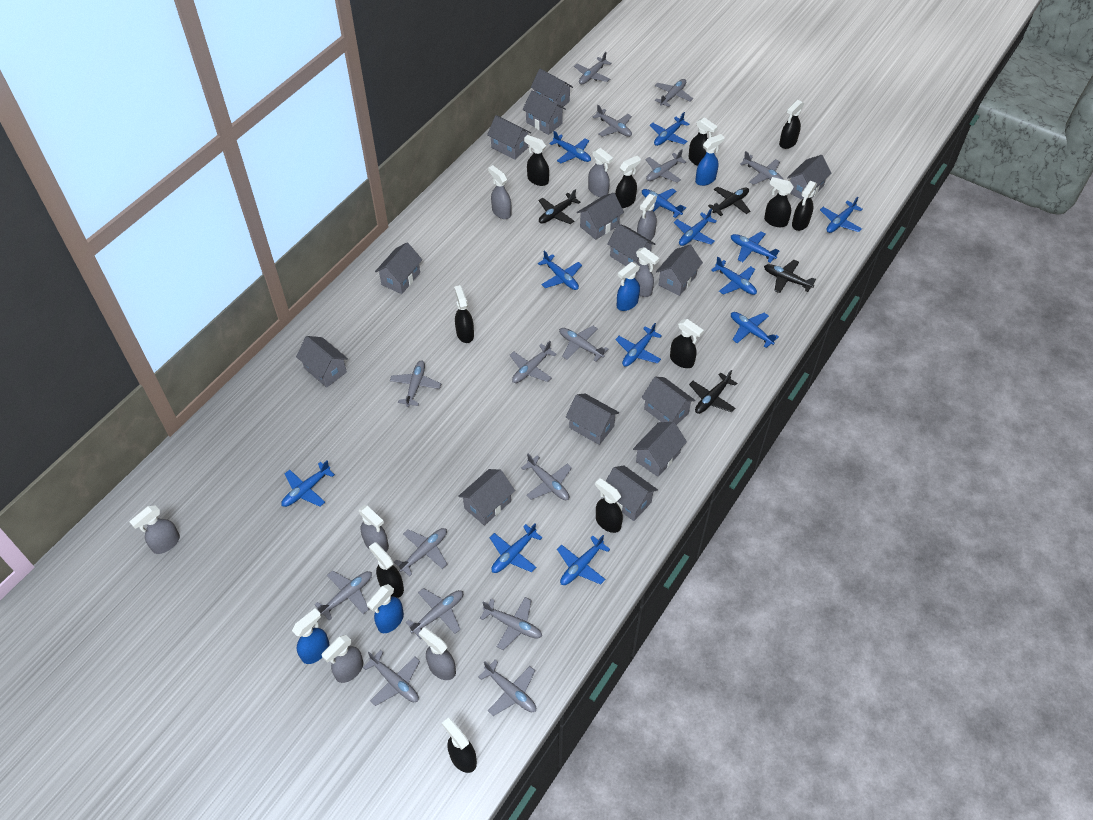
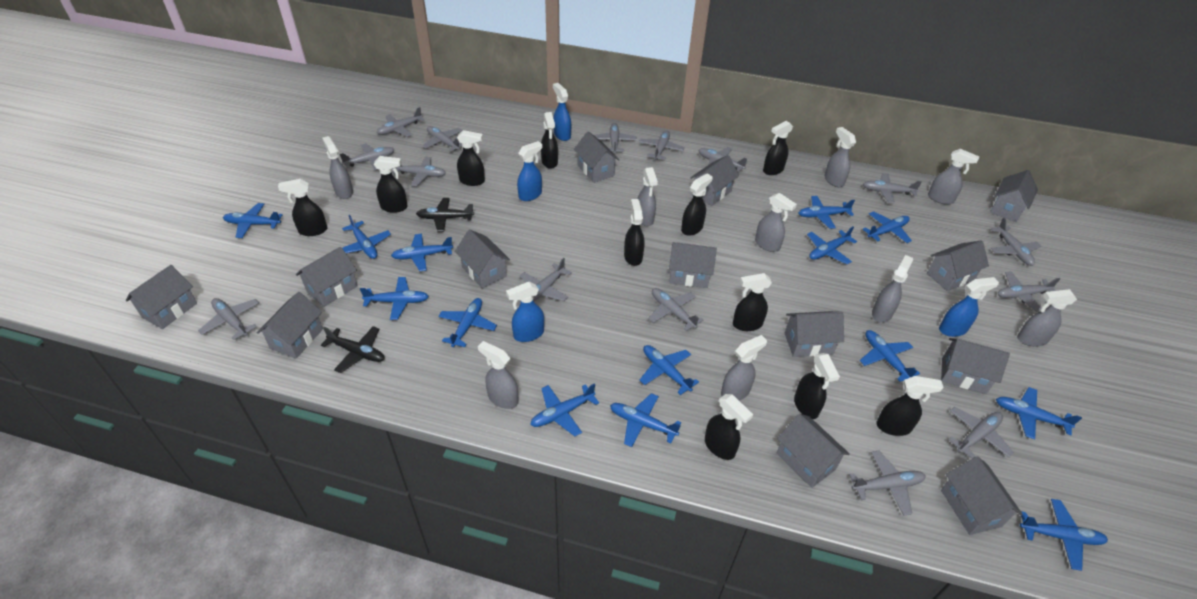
black plane: 4 -> 2
blue plane: 13 -> 14
grey house: 14 -> 13
grey spray bottle: 8 -> 9

